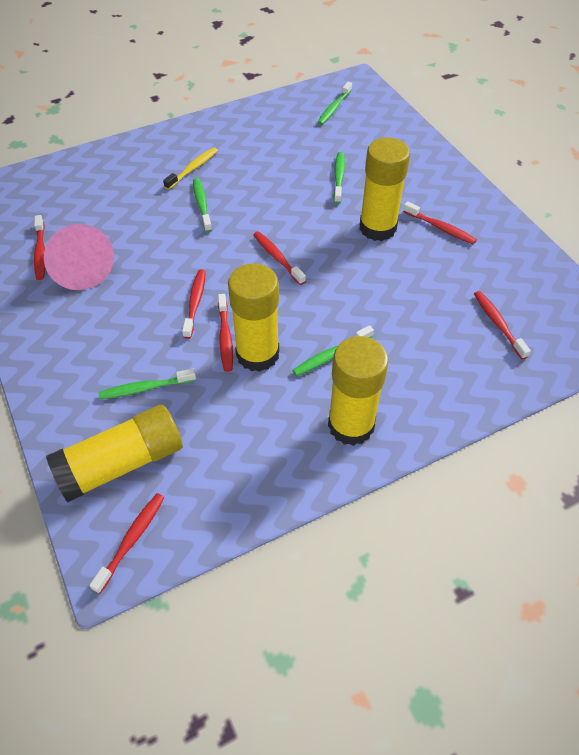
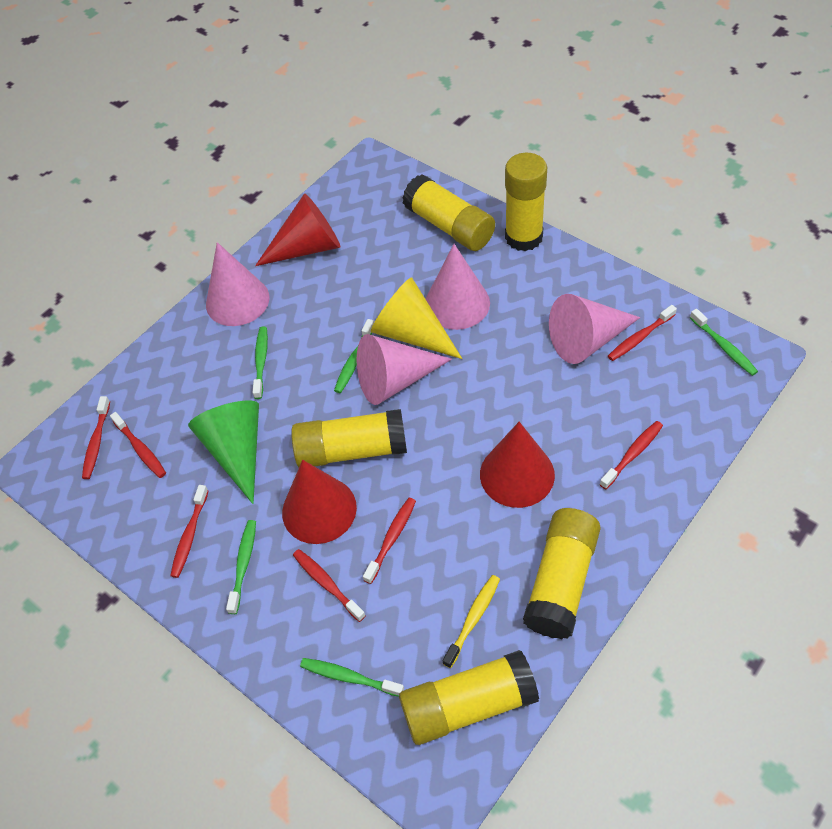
green cone: 0 -> 1
pink cone: 1 -> 4
red cone: 0 -> 3
yellow cone: 0 -> 1
yellow glue stick: 4 -> 5

